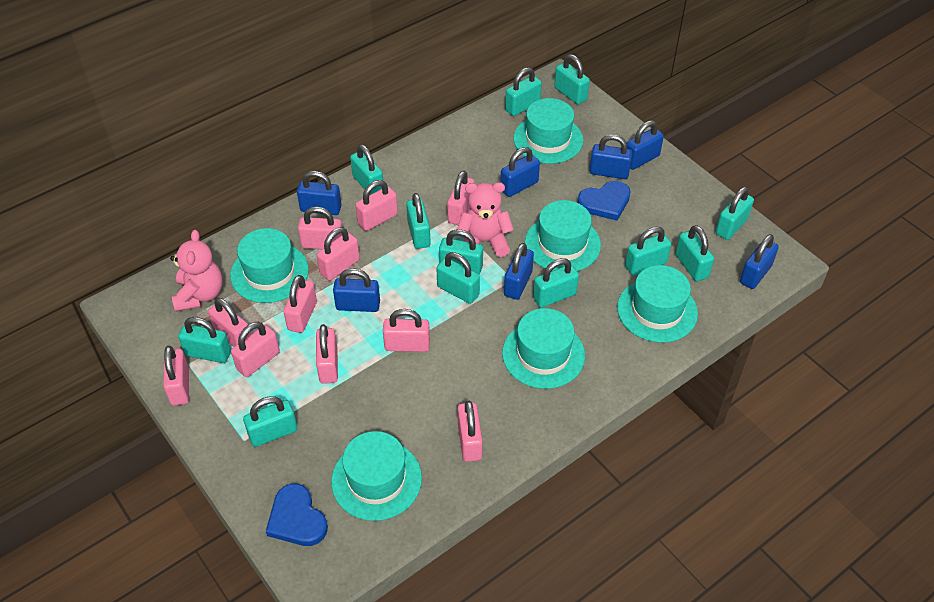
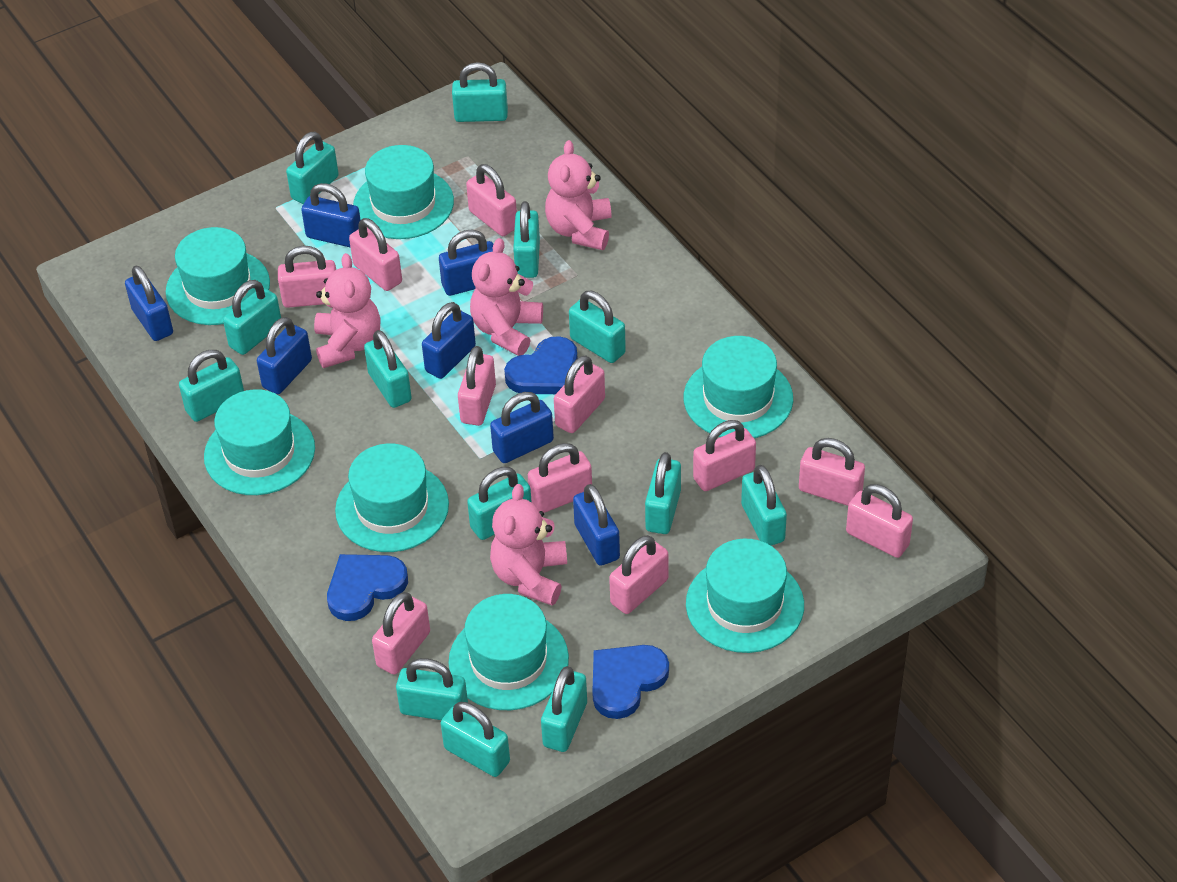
blue heart: 2 -> 3
pink teddy bear: 2 -> 4
turquoise hat: 6 -> 7
turquoise padlock: 12 -> 13

